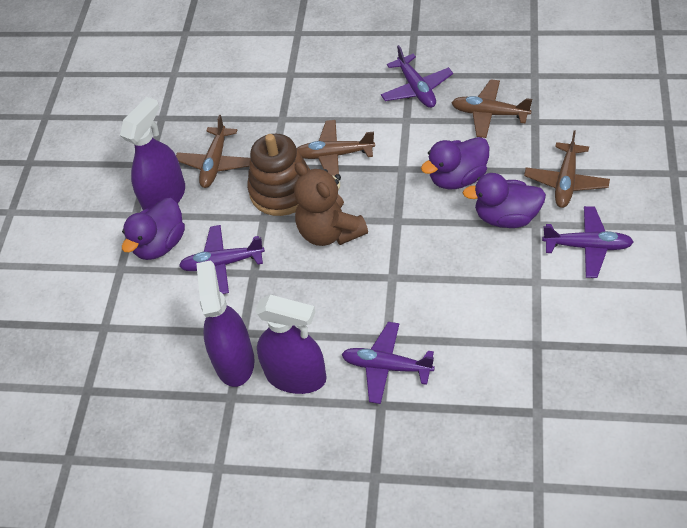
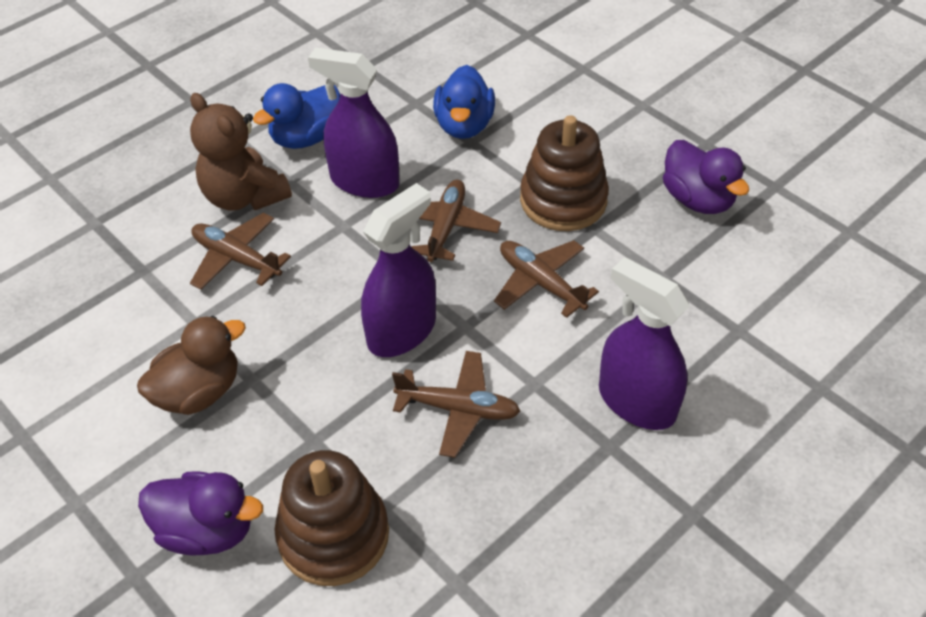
blue duck: 0 -> 2
brown duck: 0 -> 1
brown stacking toy: 1 -> 2
purple duck: 3 -> 2
purple plane: 4 -> 0

